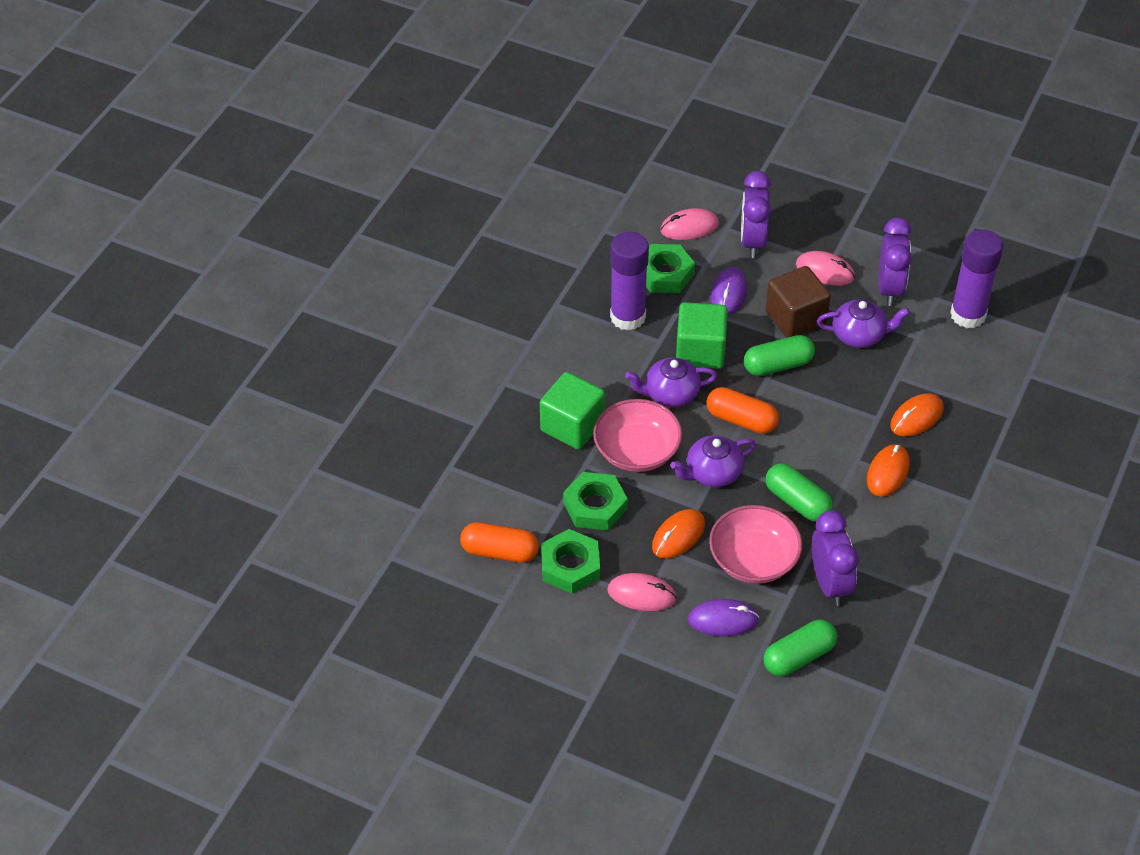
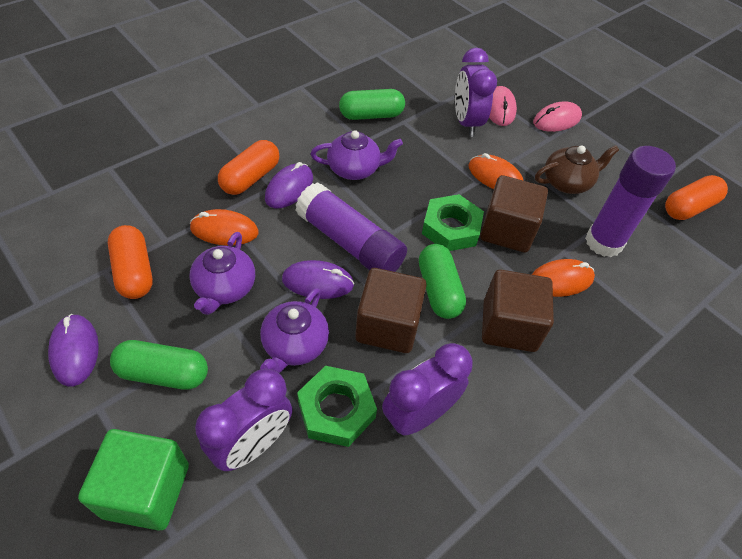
brown cube: 1 -> 3
brown teapot: 0 -> 1
green cube: 2 -> 1
green nut: 3 -> 2
orange capsule: 2 -> 3
pink bowl: 2 -> 0
pink mouse: 3 -> 2
purple mouse: 2 -> 3

